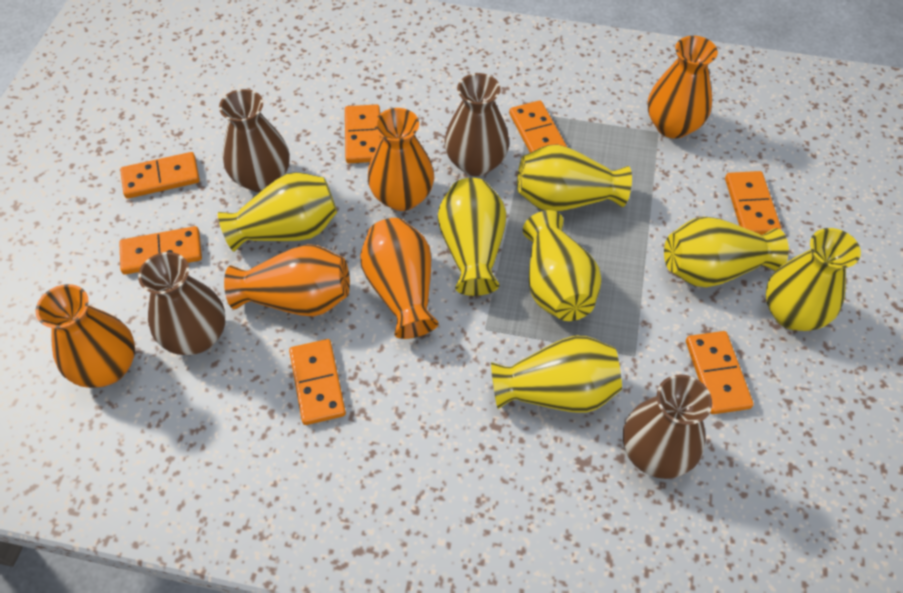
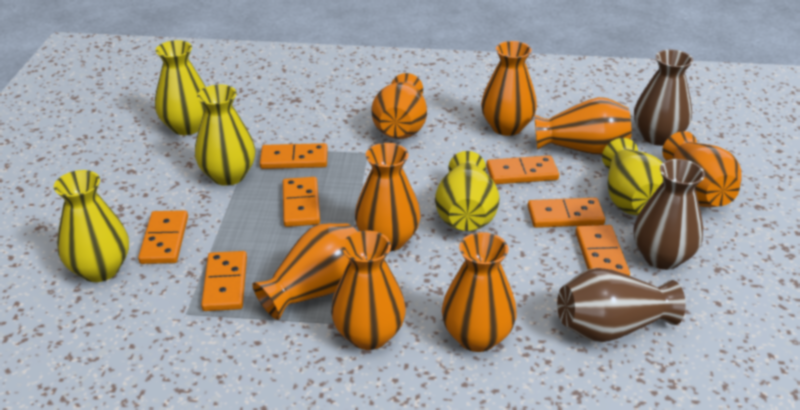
brown vase: 4 -> 3
orange vase: 5 -> 8
yellow vase: 7 -> 5

